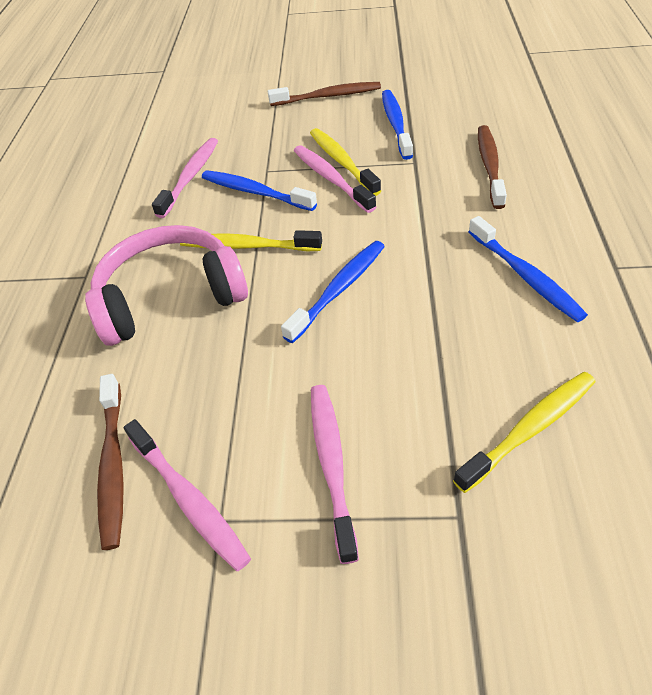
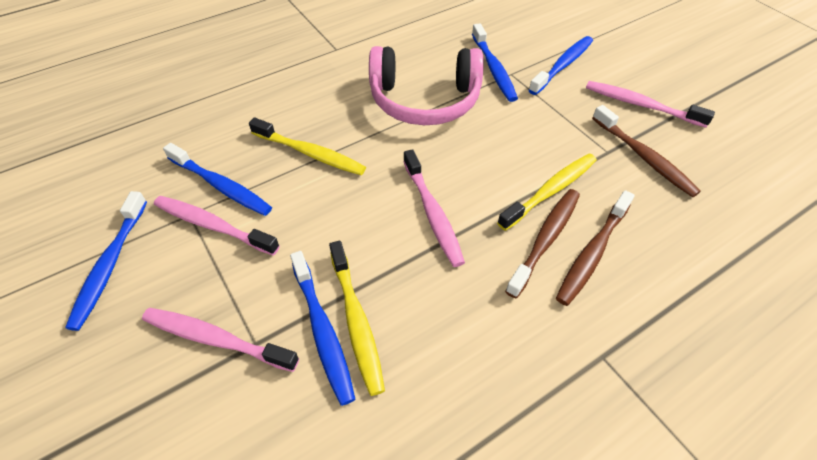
blue toothbrush: 4 -> 5

